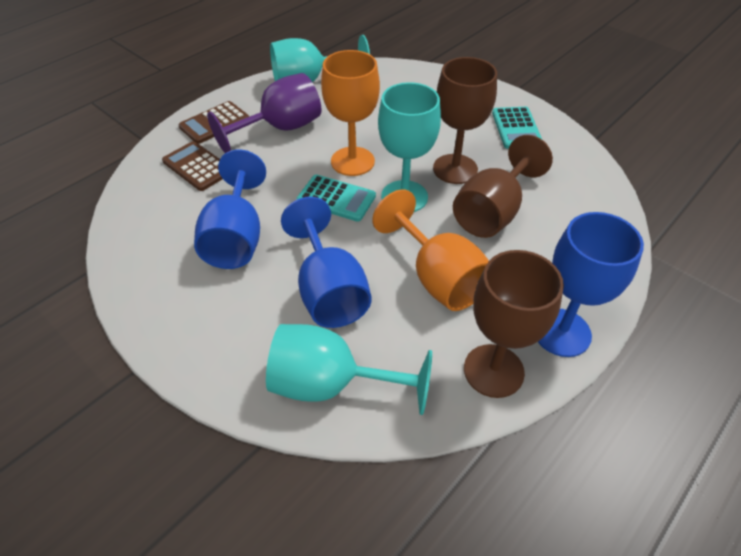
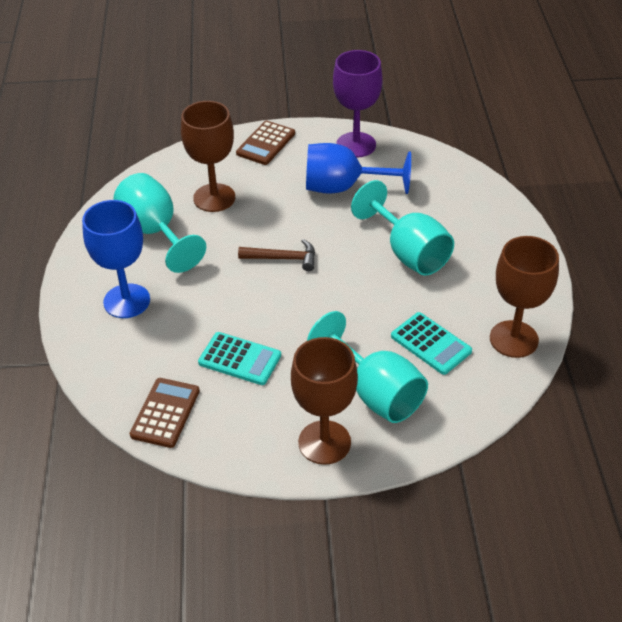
blue goblet: 3 -> 2
brown hammer: 0 -> 1
orange goblet: 2 -> 0

